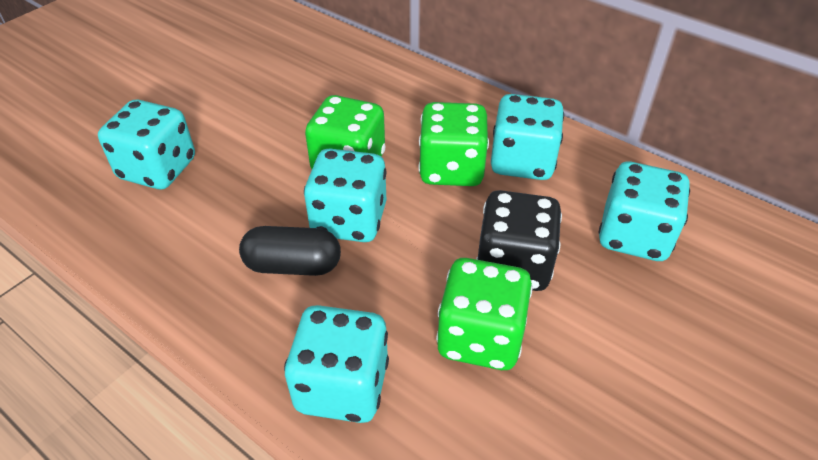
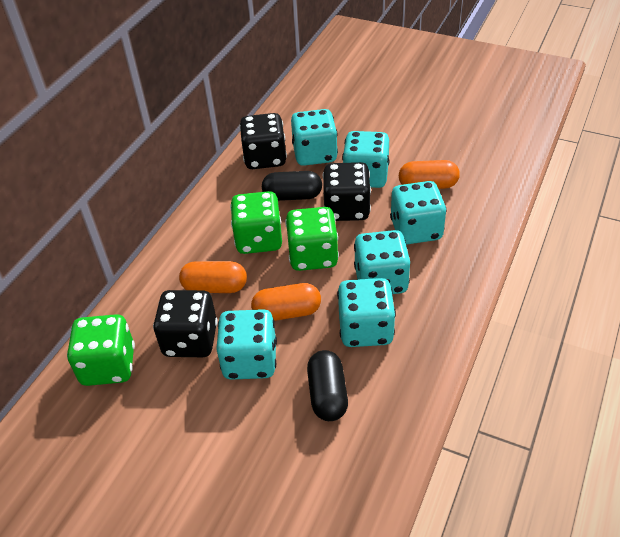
black capsule: 1 -> 2
black dice: 1 -> 3
orange capsule: 0 -> 3
turquoise dice: 5 -> 6

